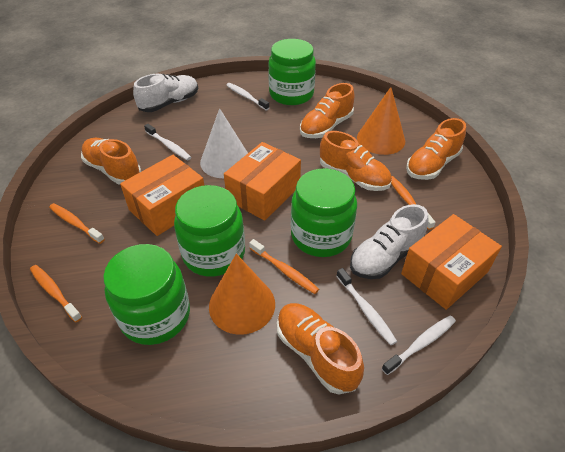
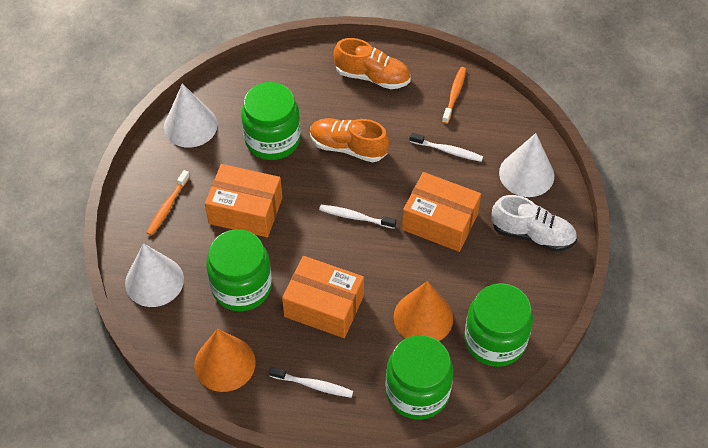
orange shoe: 5 -> 2
orange toothbrush: 4 -> 2
white cone: 1 -> 3
white shoe: 2 -> 1
white toothbrush: 4 -> 3

